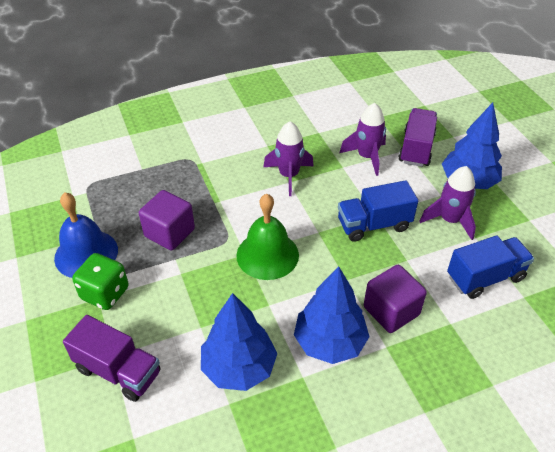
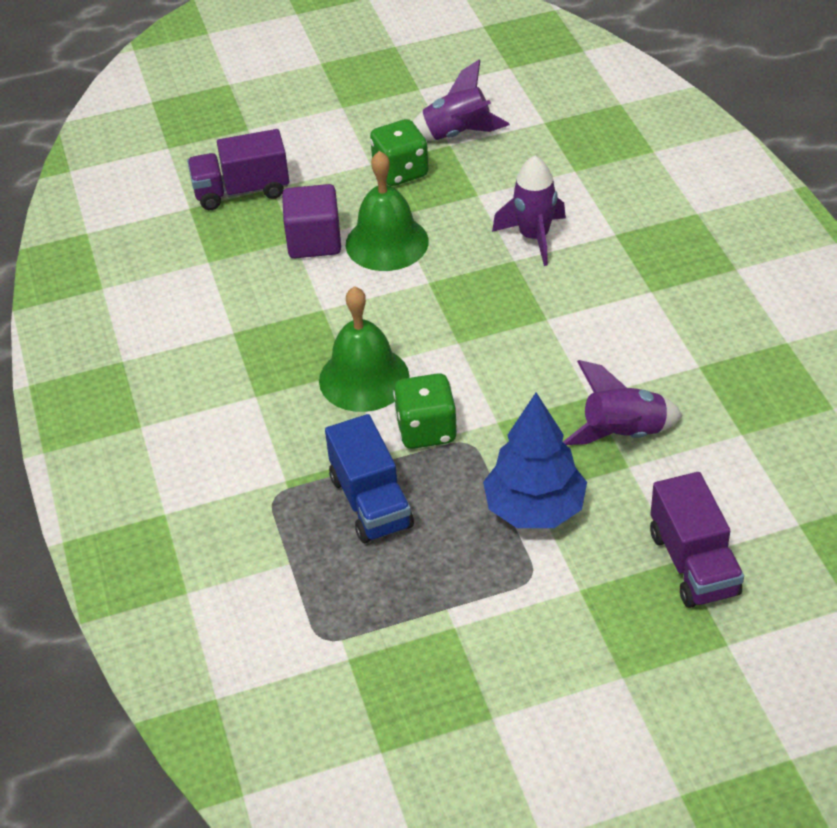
blue bell: 1 -> 0
blue tree: 3 -> 1
blue truck: 2 -> 1
green bell: 1 -> 2
green dice: 1 -> 2
purple cube: 2 -> 1

